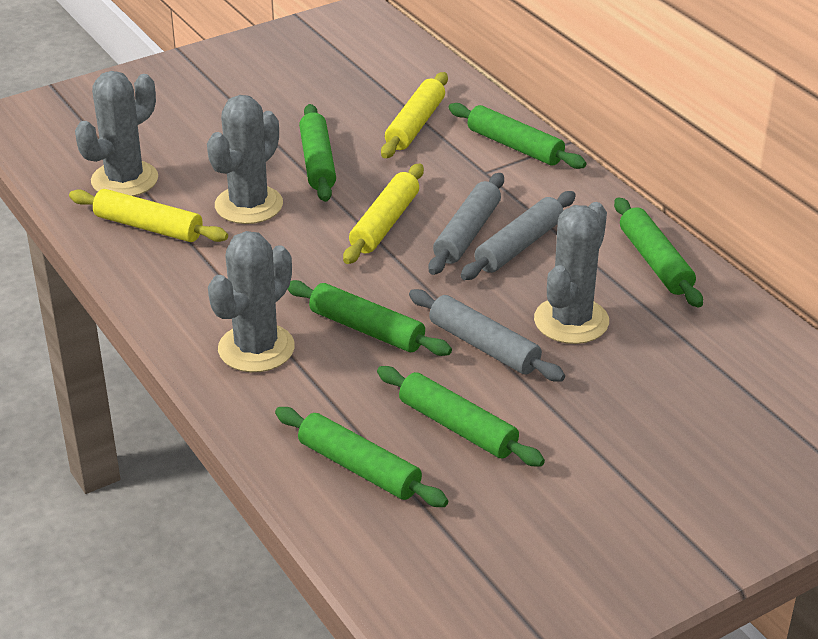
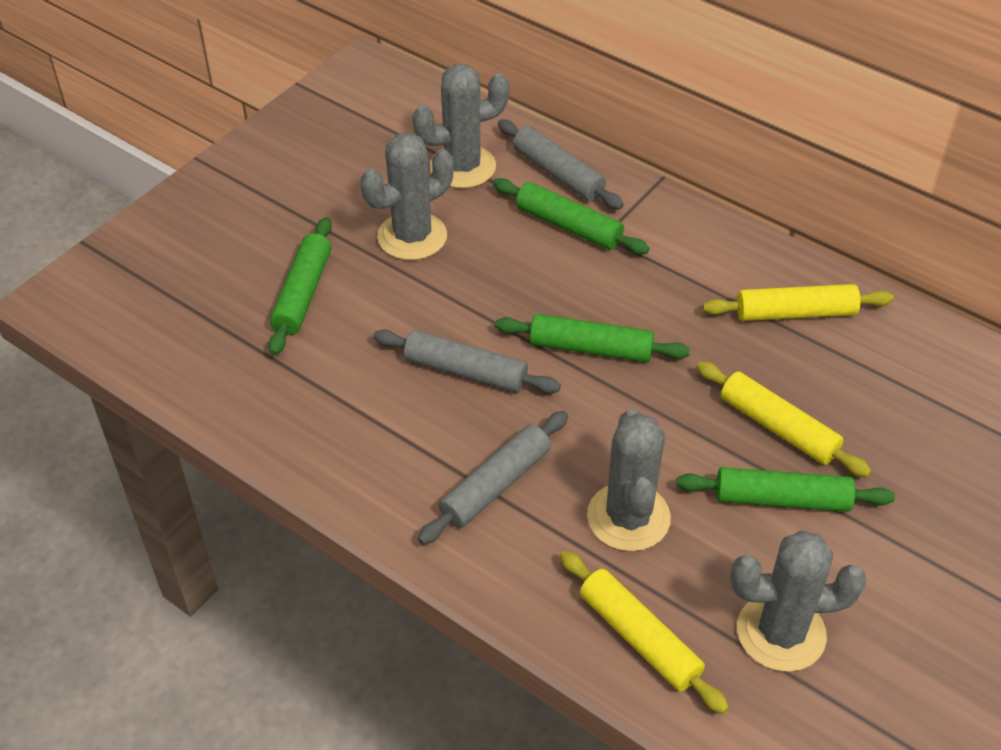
green rolling pin: 6 -> 4

